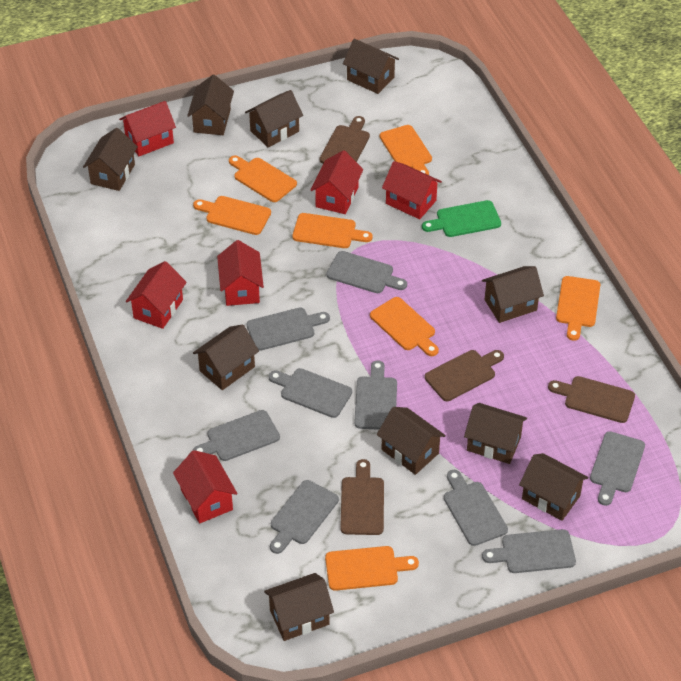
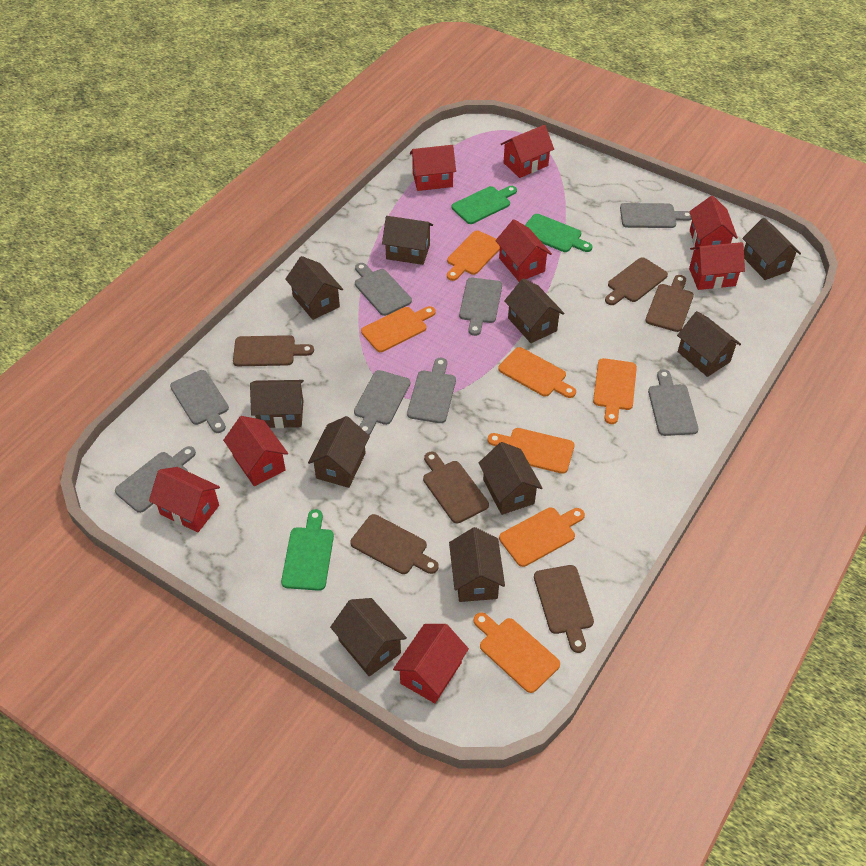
brown cutting board: 4 -> 6
green cutting board: 1 -> 3
grey cutting board: 9 -> 8
red house: 6 -> 8

